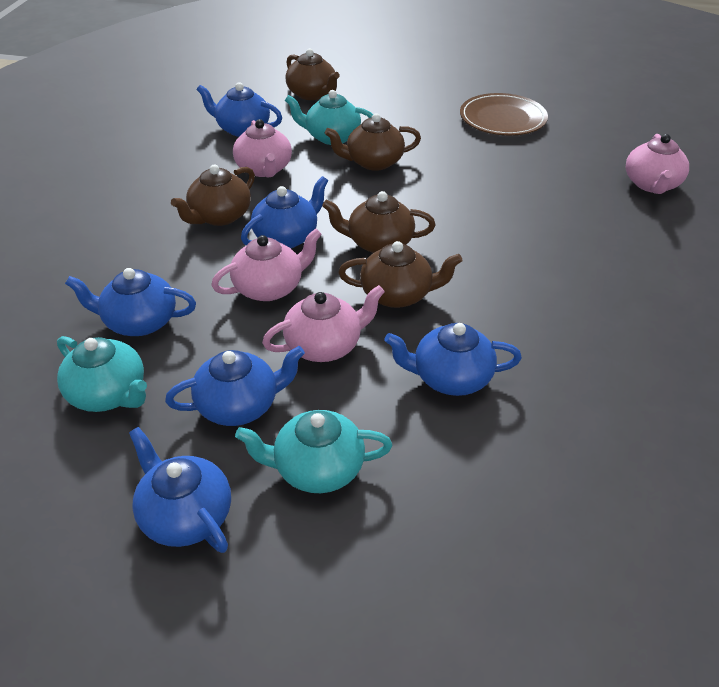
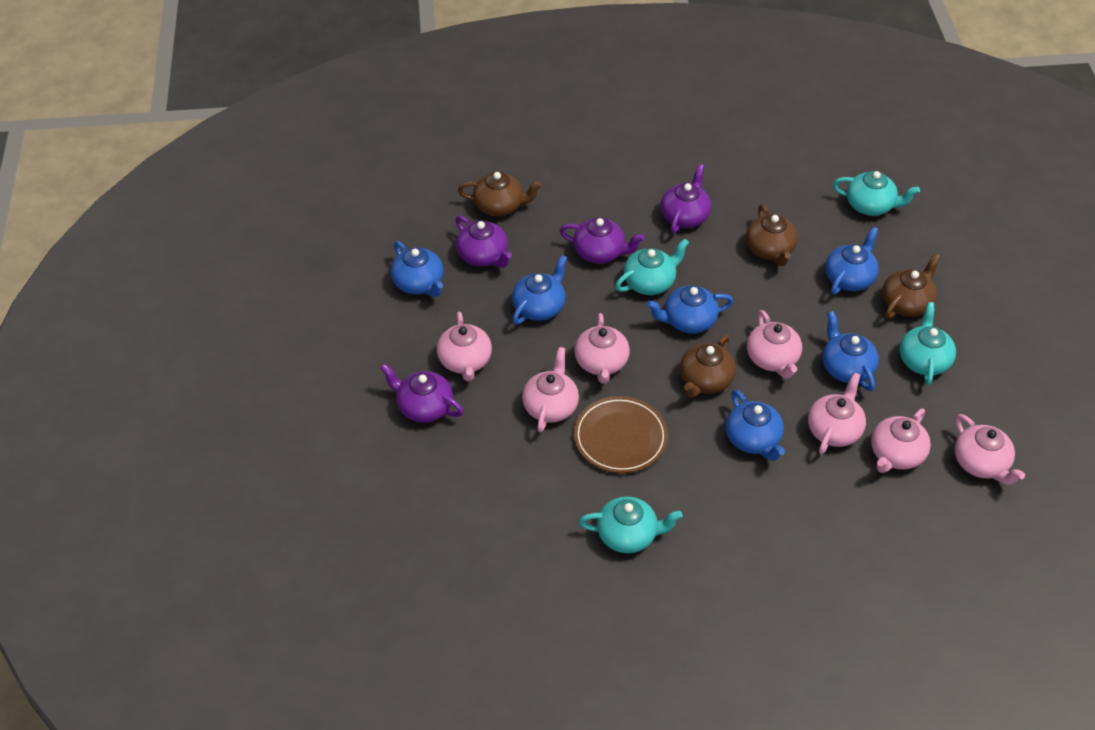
brown teapot: 5 -> 4
pink teapot: 4 -> 7
purple teapot: 0 -> 4
turquoise teapot: 3 -> 4

